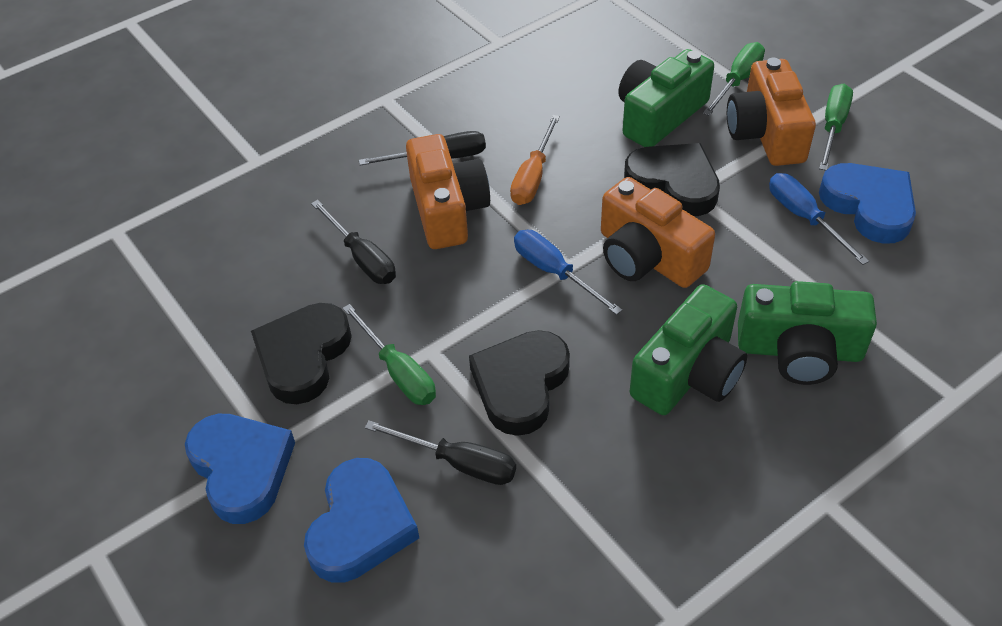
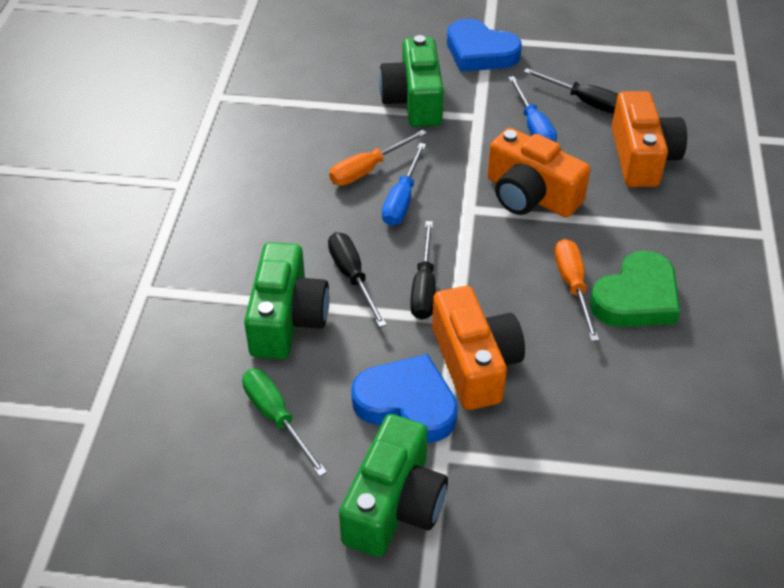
black heart: 3 -> 0
blue heart: 3 -> 2
green heart: 0 -> 1
green screwdriver: 3 -> 1
orange screwdriver: 1 -> 2

